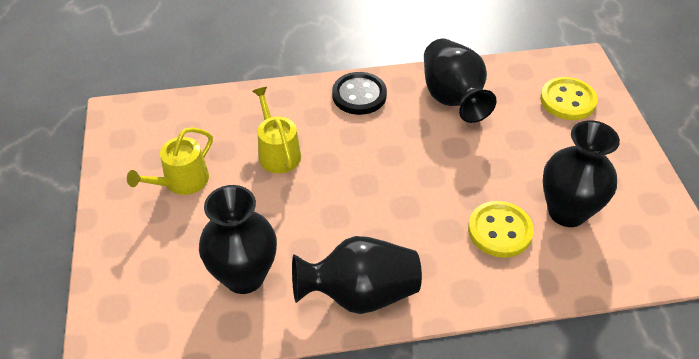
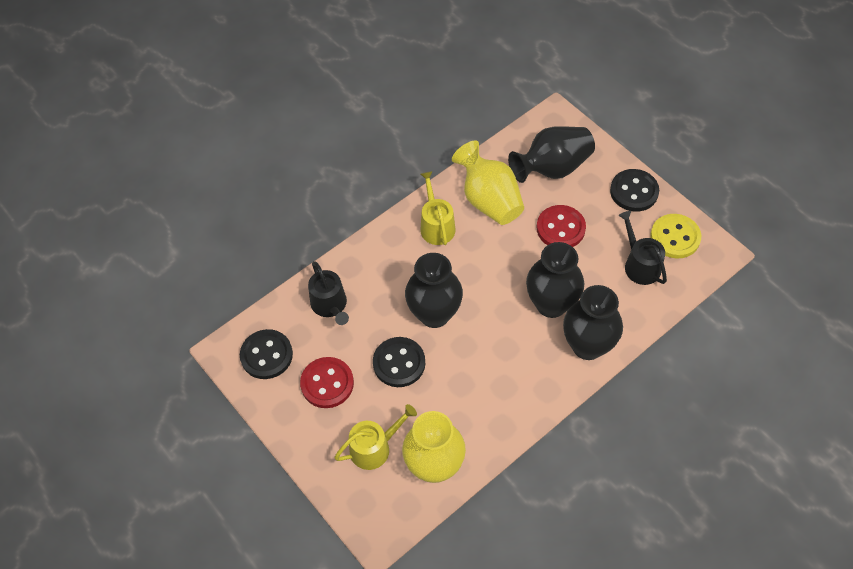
black button: 1 -> 3
black watering can: 0 -> 2
red button: 0 -> 2
yellow button: 2 -> 1
yellow vase: 0 -> 2

